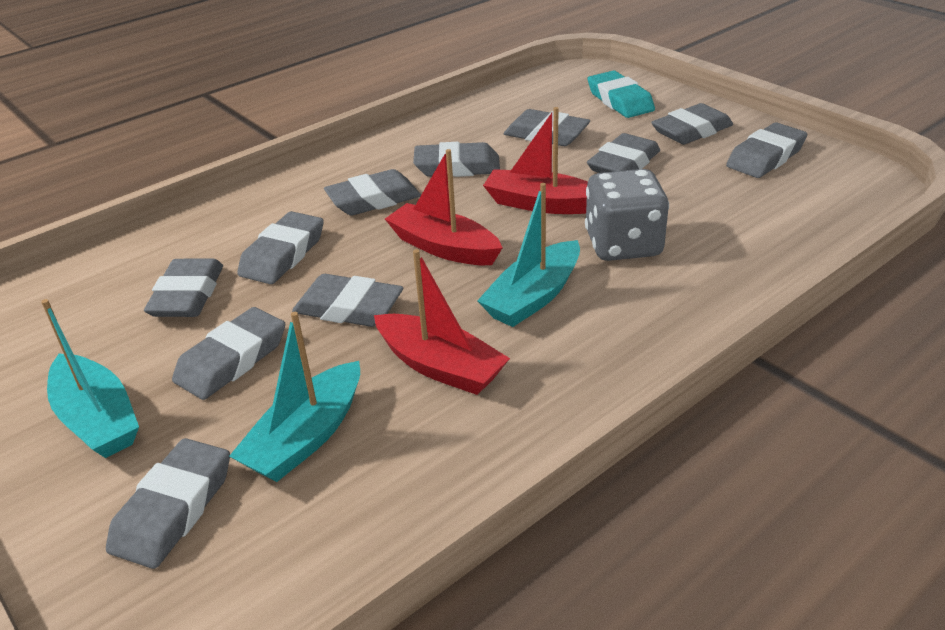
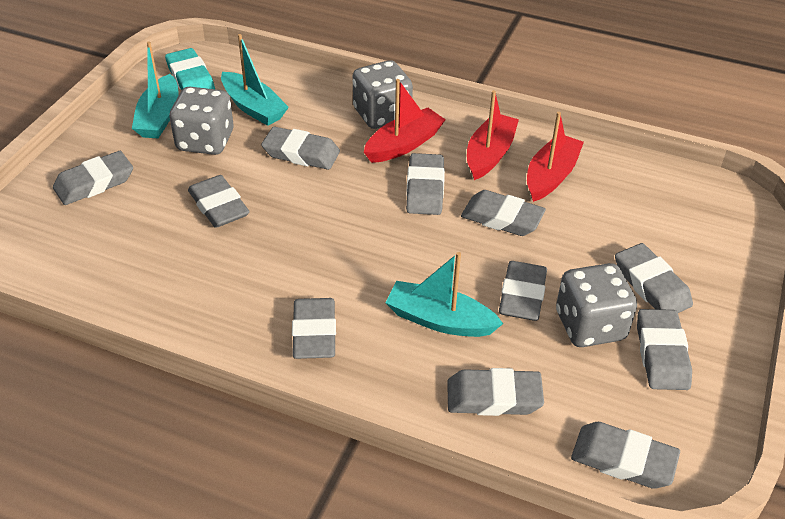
grey dice: 1 -> 3

